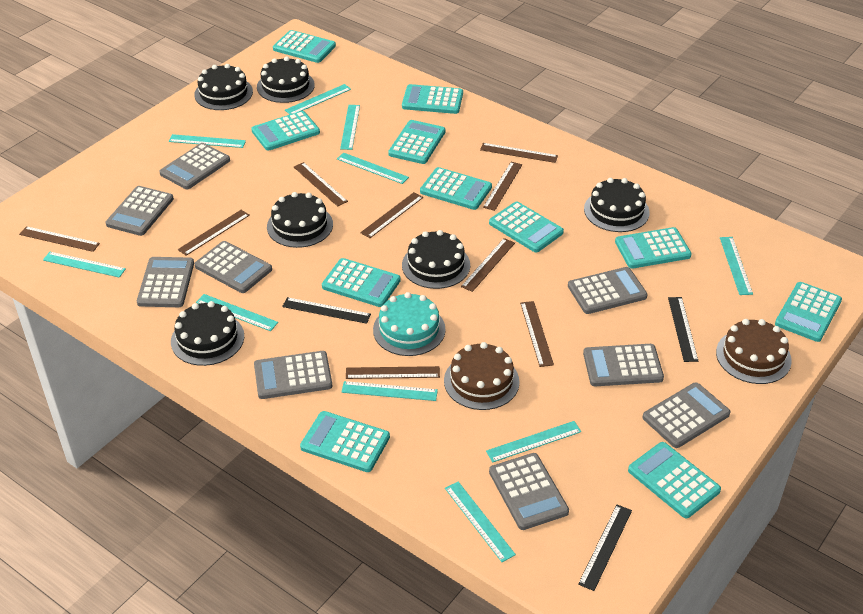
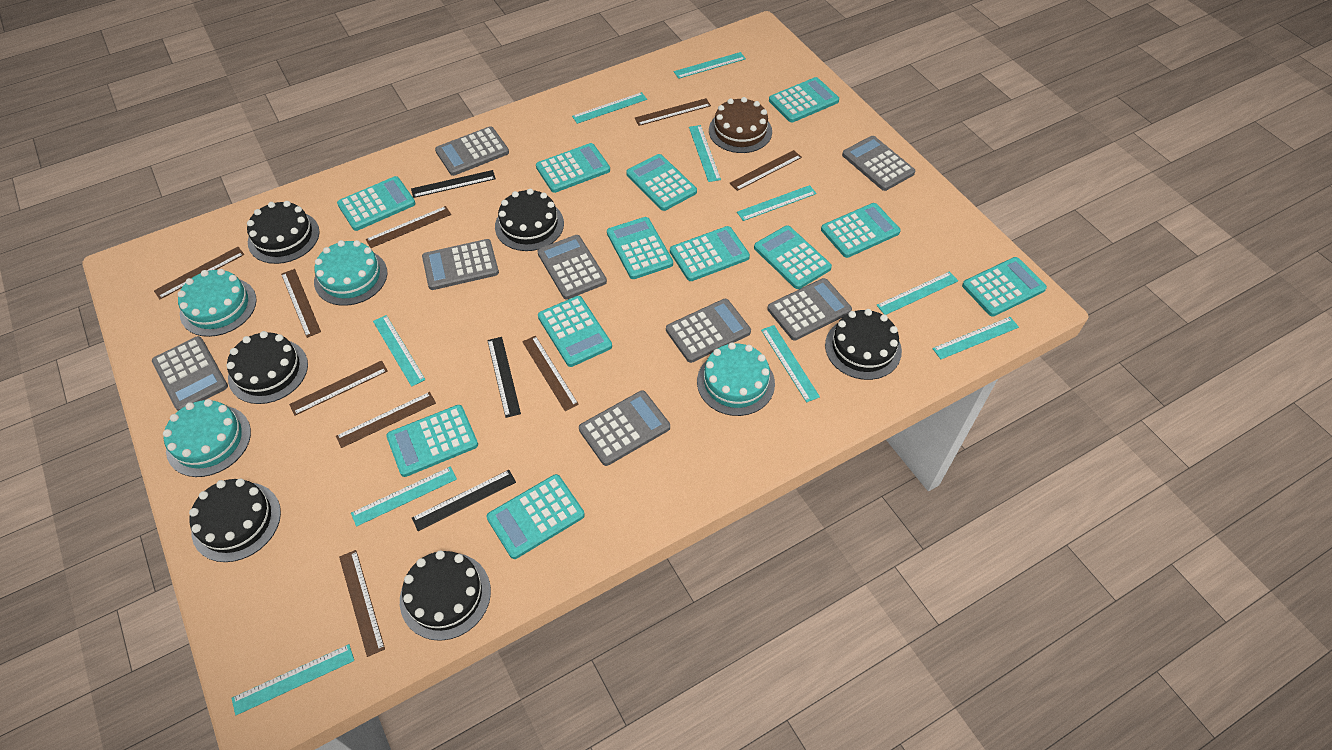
brown cake: 2 -> 1
grey calculator: 9 -> 8
turquoise cake: 1 -> 4
turquoise calculator: 11 -> 12

